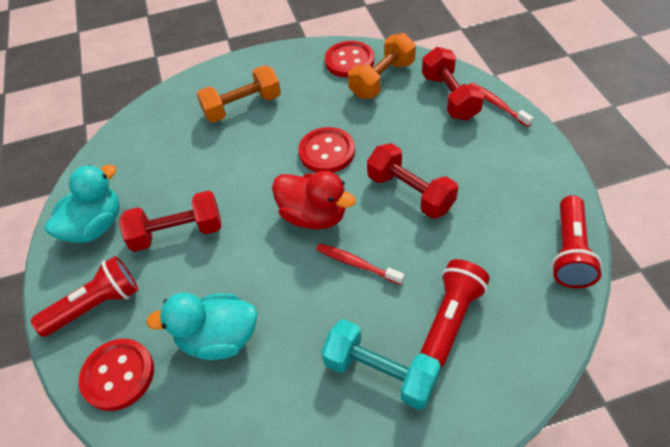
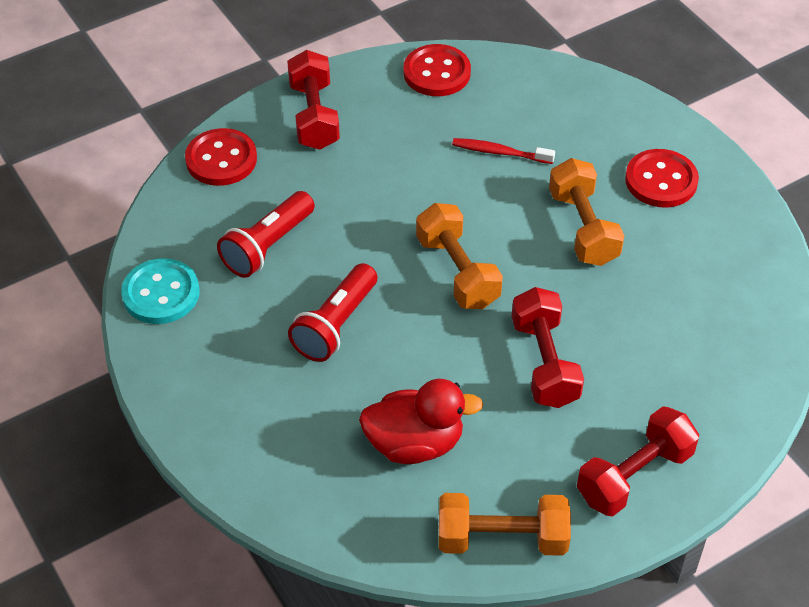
orange dumbbell: 2 -> 3
red flashlight: 3 -> 2
red toothbrush: 2 -> 1
turquoise button: 0 -> 1
turquoise duck: 2 -> 0
turquoise dumbbell: 1 -> 0

